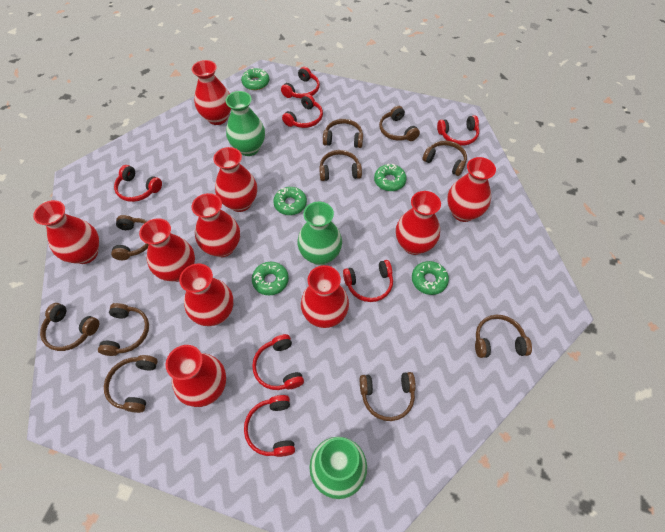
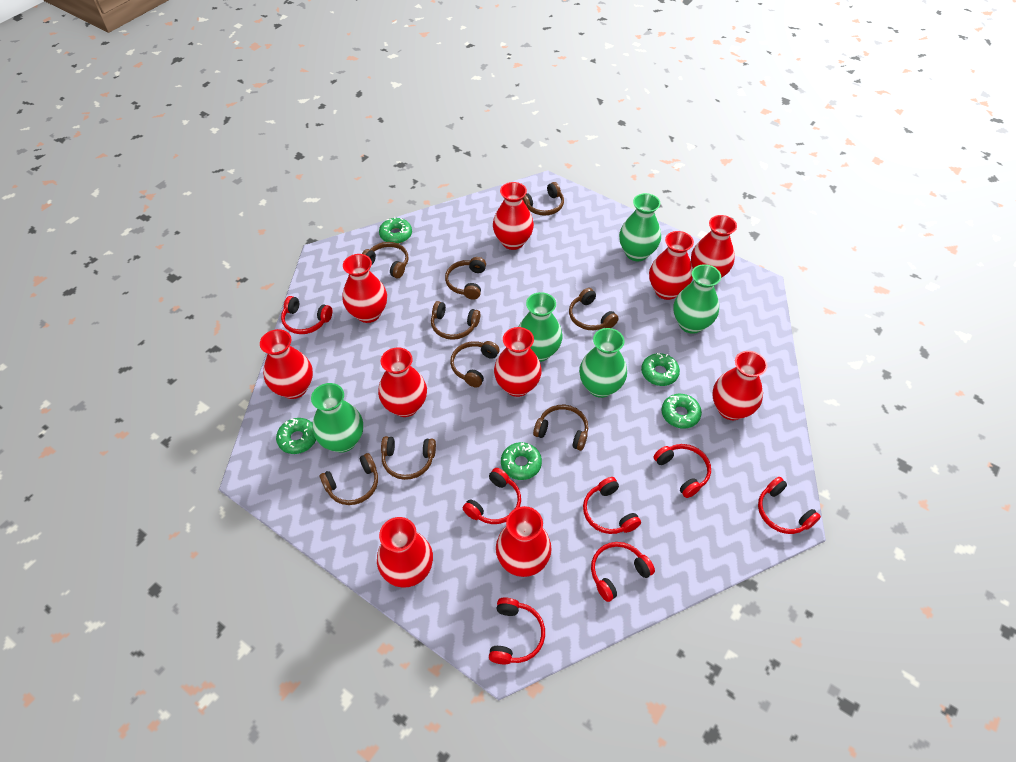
brown headphones: 10 -> 9
green vase: 3 -> 5

